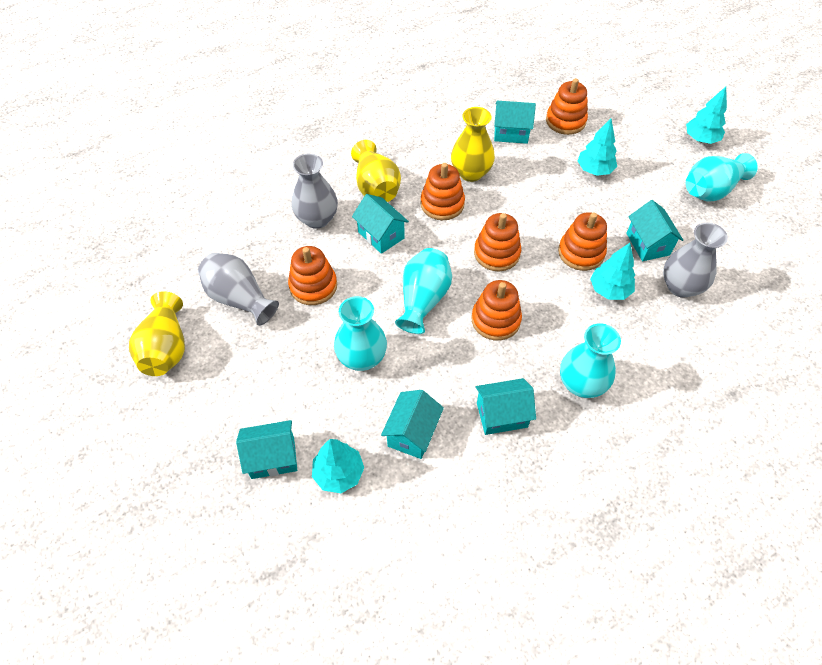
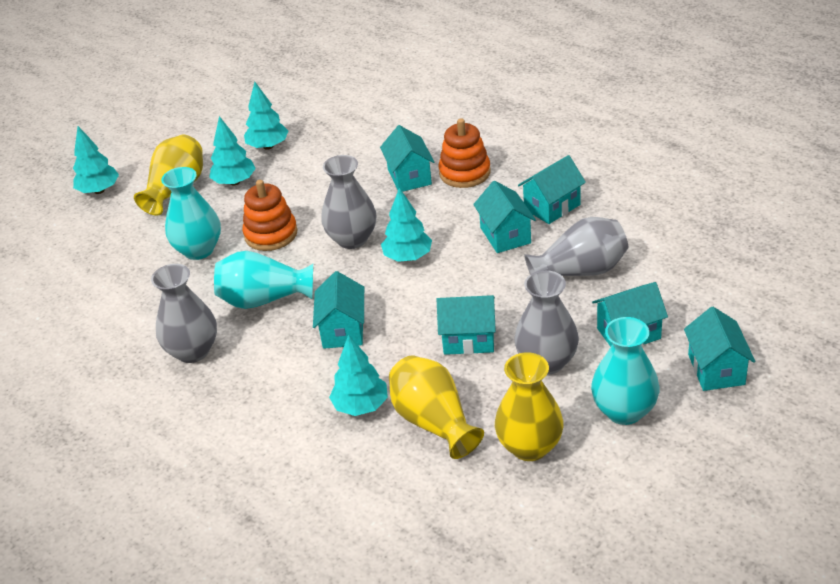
grey vase: 3 -> 4
orange stacking toy: 6 -> 2
turquoise house: 6 -> 7
turquoise tree: 4 -> 5
turquoise vase: 4 -> 3

